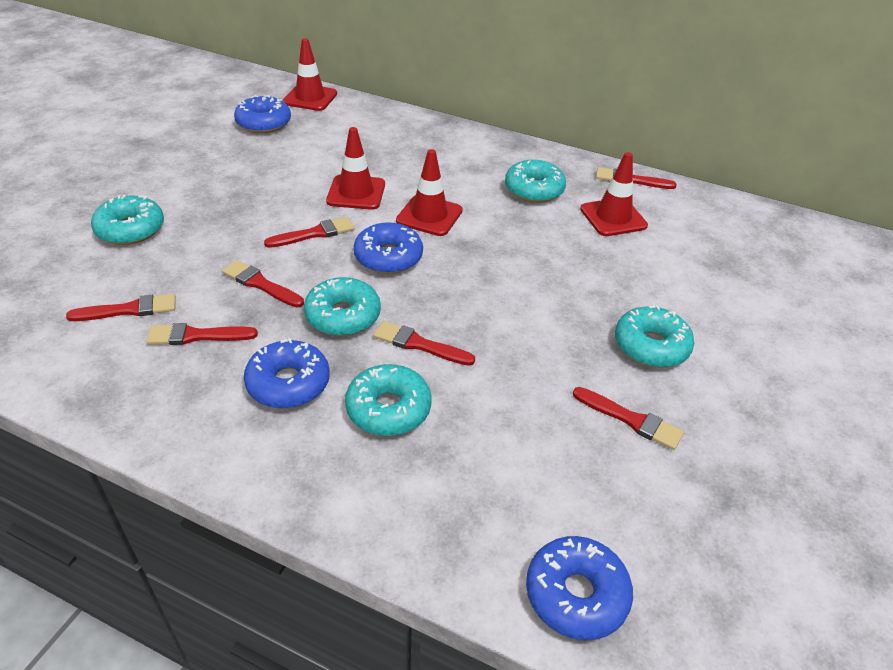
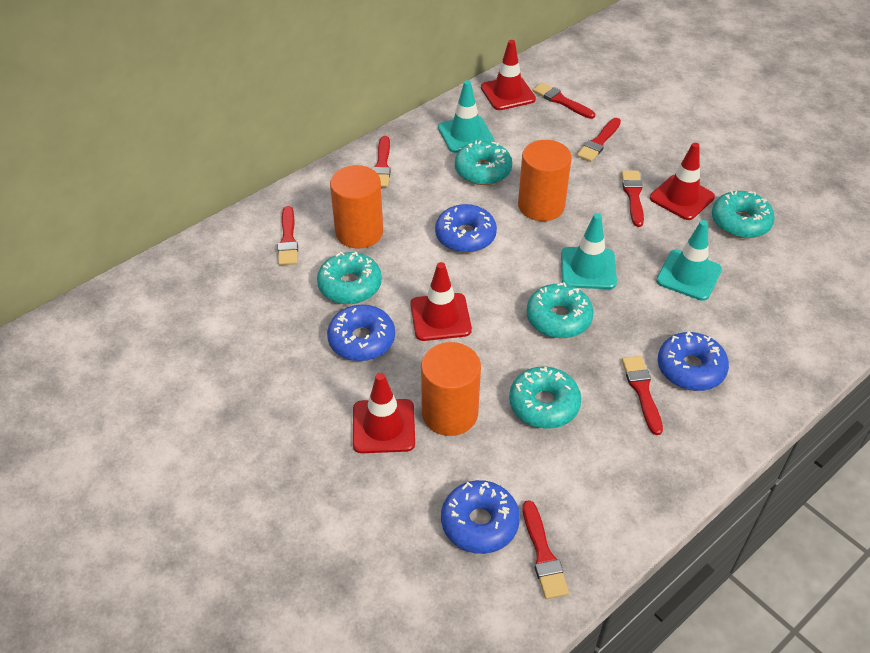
orange cylinder: 0 -> 3
turquoise traffic cone: 0 -> 3

